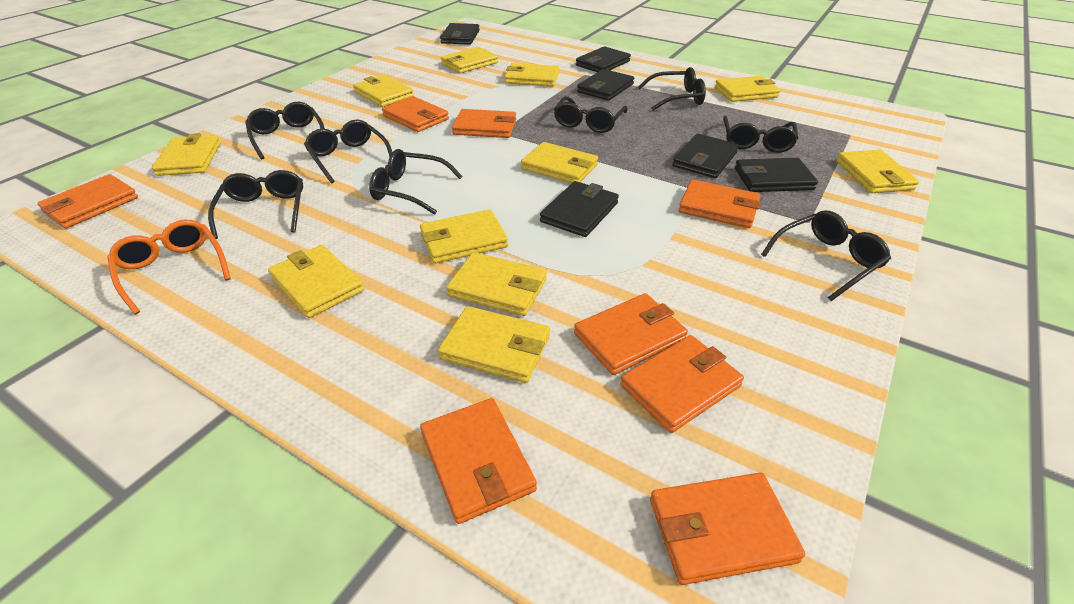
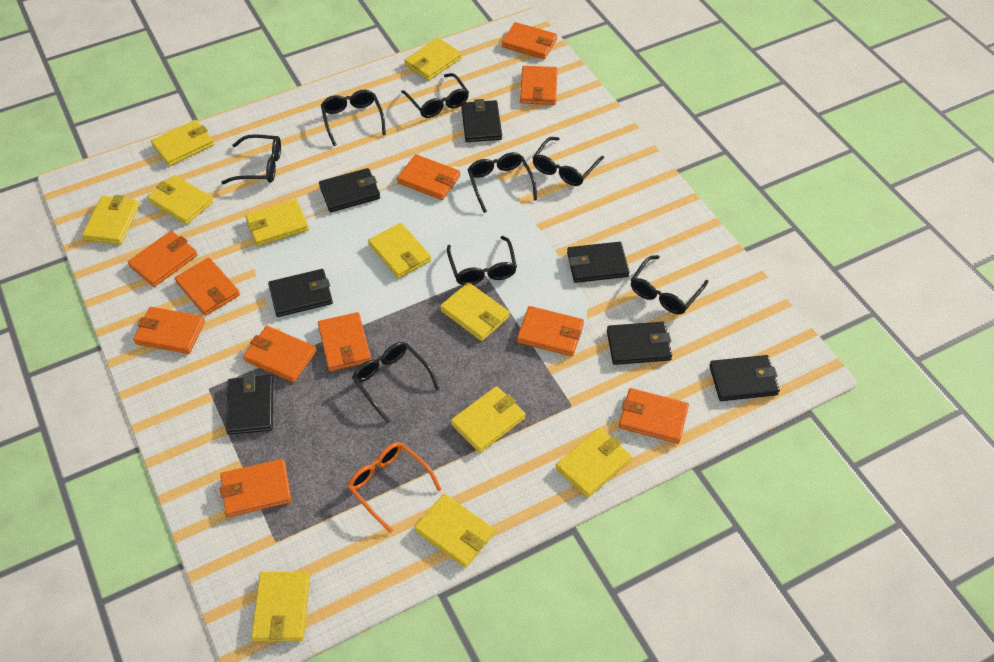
black wallet: 6 -> 7
orange wallet: 8 -> 11

